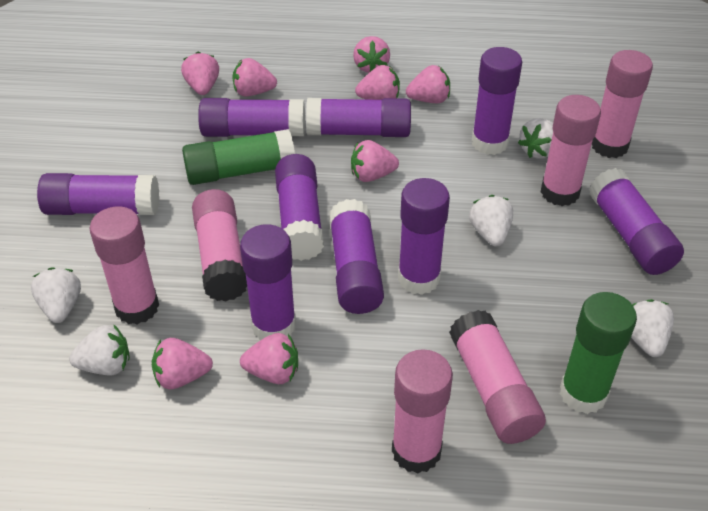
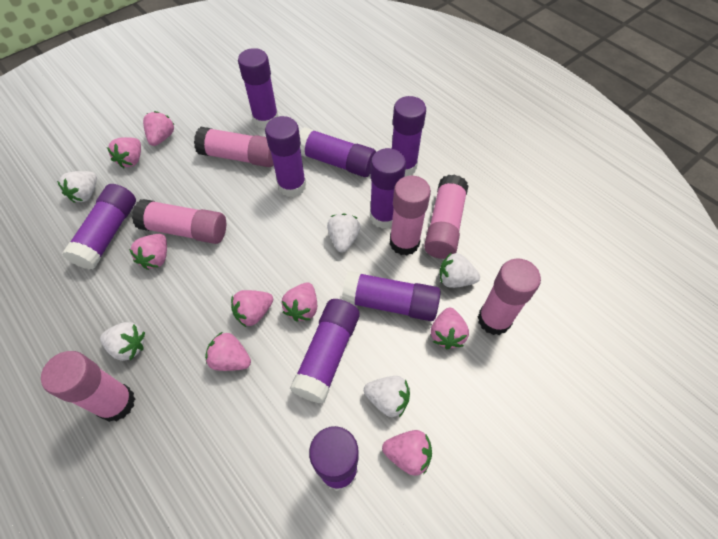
green glue stick: 2 -> 0

